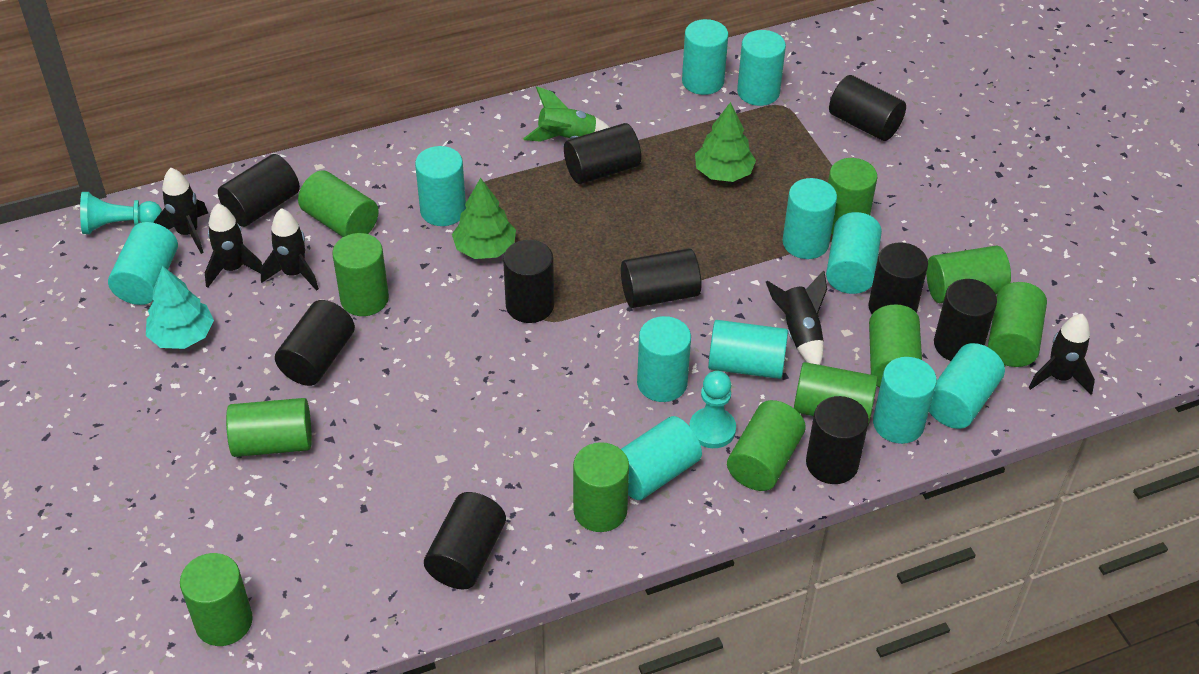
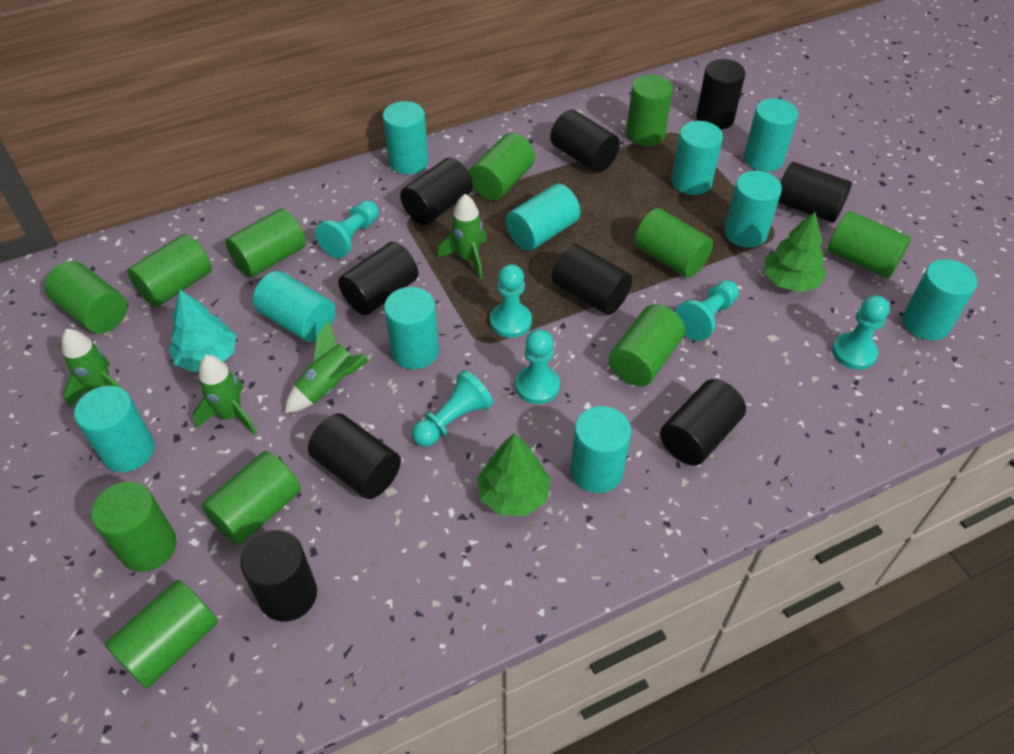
black cylinder: 10 -> 9
black rocket: 5 -> 0
green rocket: 1 -> 4
turquoise cylinder: 11 -> 10
turquoise pawn: 2 -> 6

